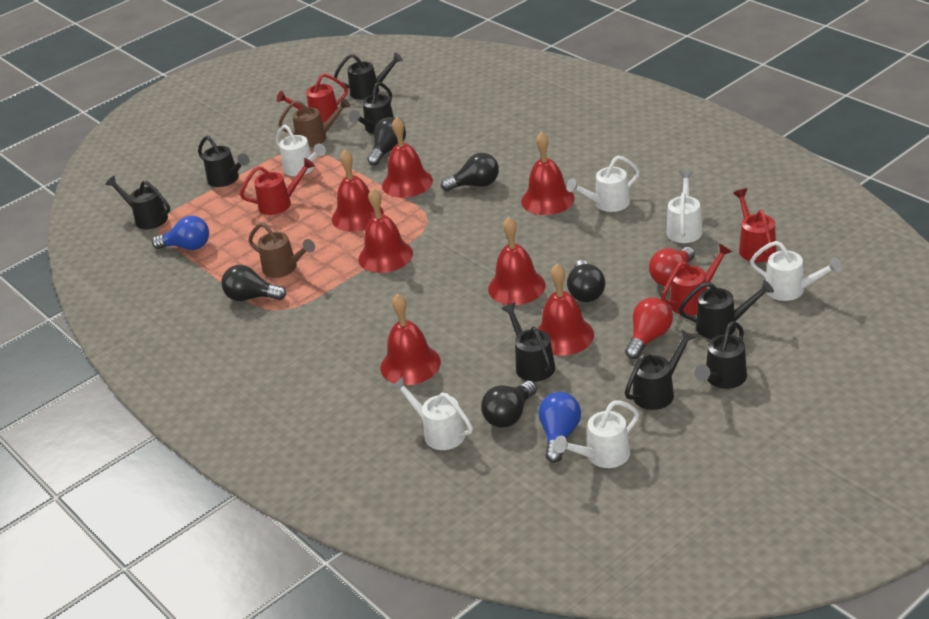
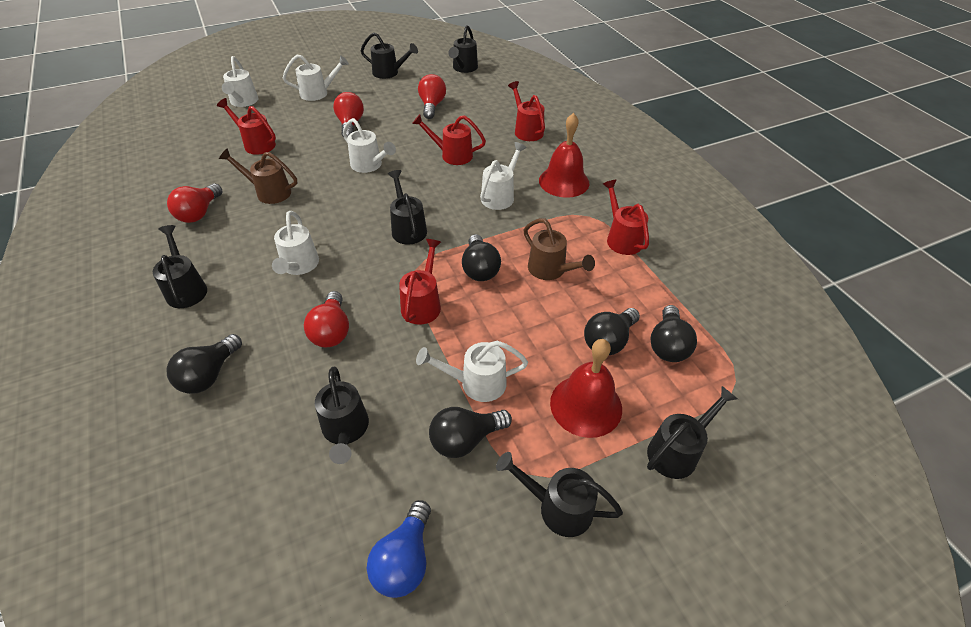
black watering can: 8 -> 7
blue light bulb: 2 -> 1
red bell: 7 -> 2
red light bulb: 2 -> 4
red watering can: 4 -> 5

